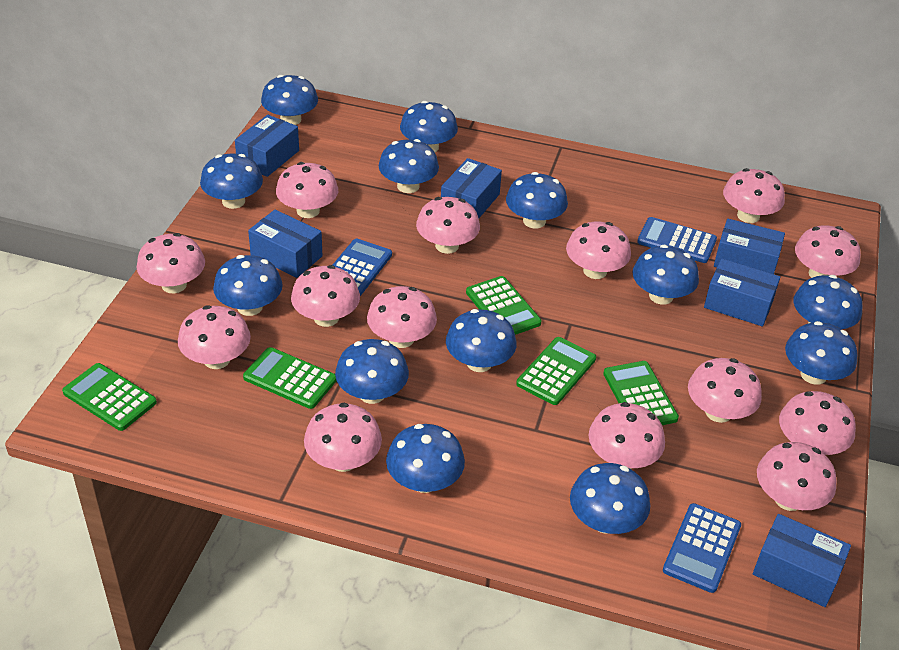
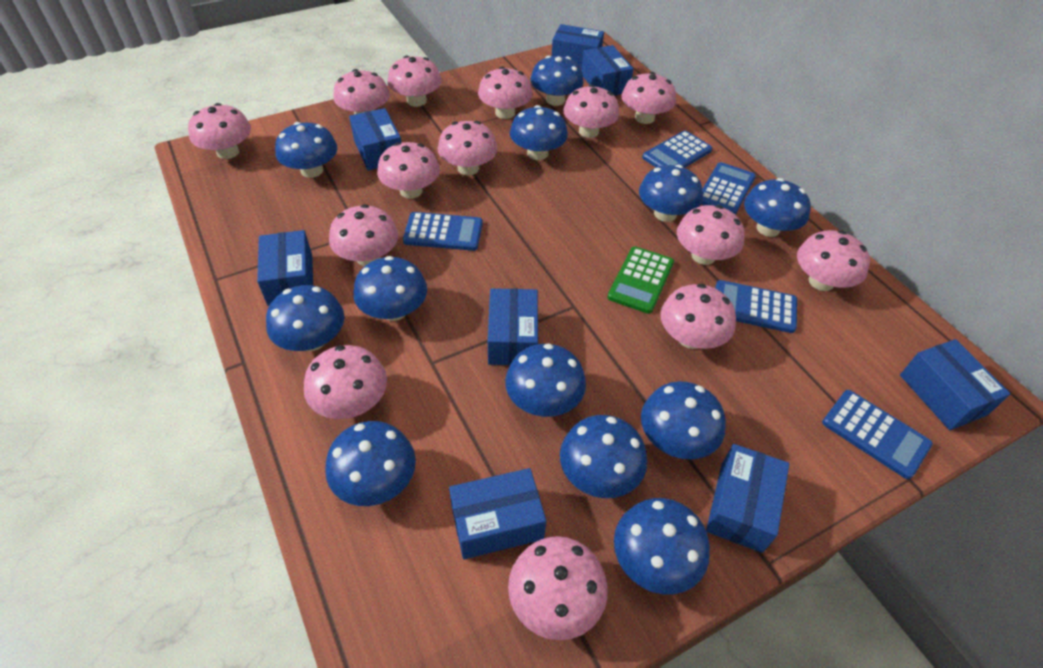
blue box: 6 -> 8
blue calculator: 3 -> 5
blue mushroom: 13 -> 12
green calculator: 5 -> 1

